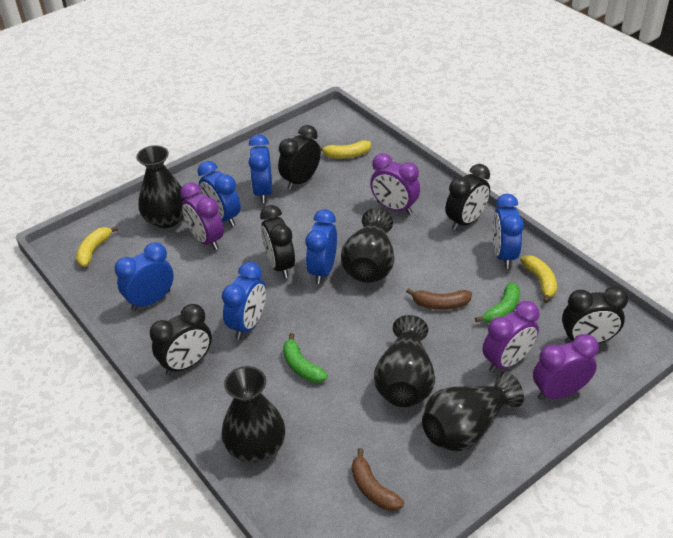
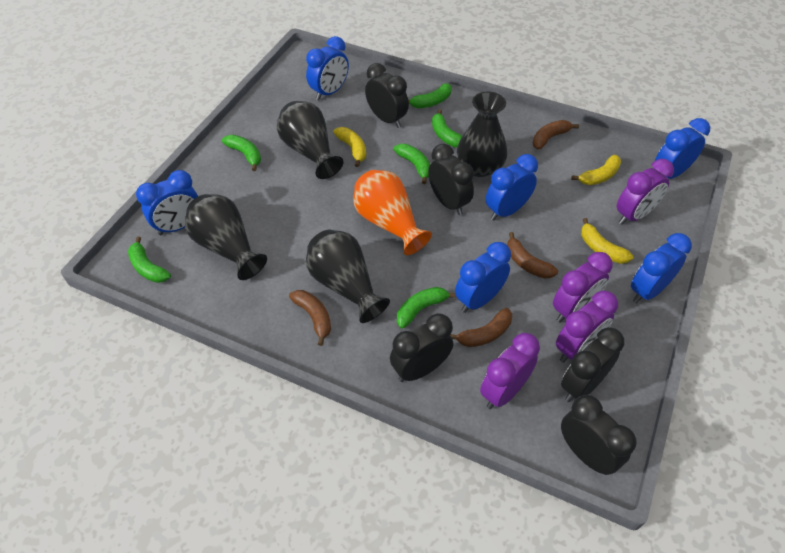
black vase: 5 -> 4
brown banana: 2 -> 4
green banana: 2 -> 6
orange vase: 0 -> 1

